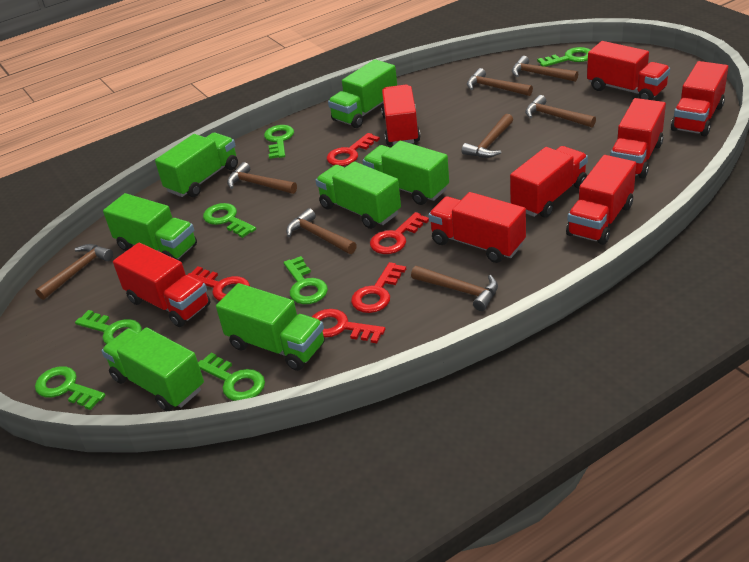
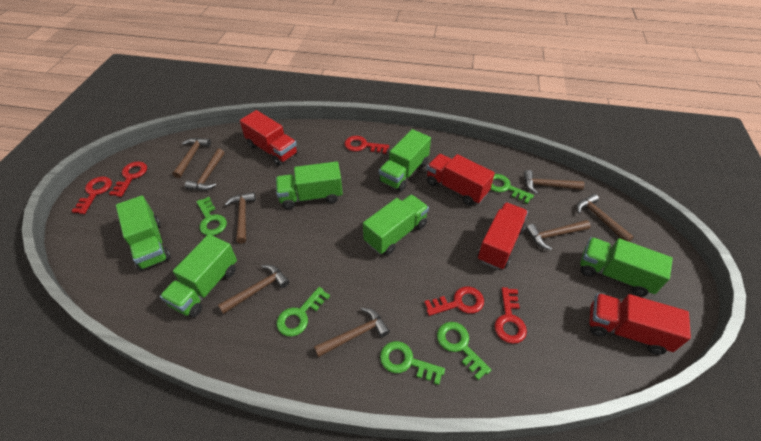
green key: 7 -> 5
green truck: 7 -> 6
red truck: 8 -> 4

